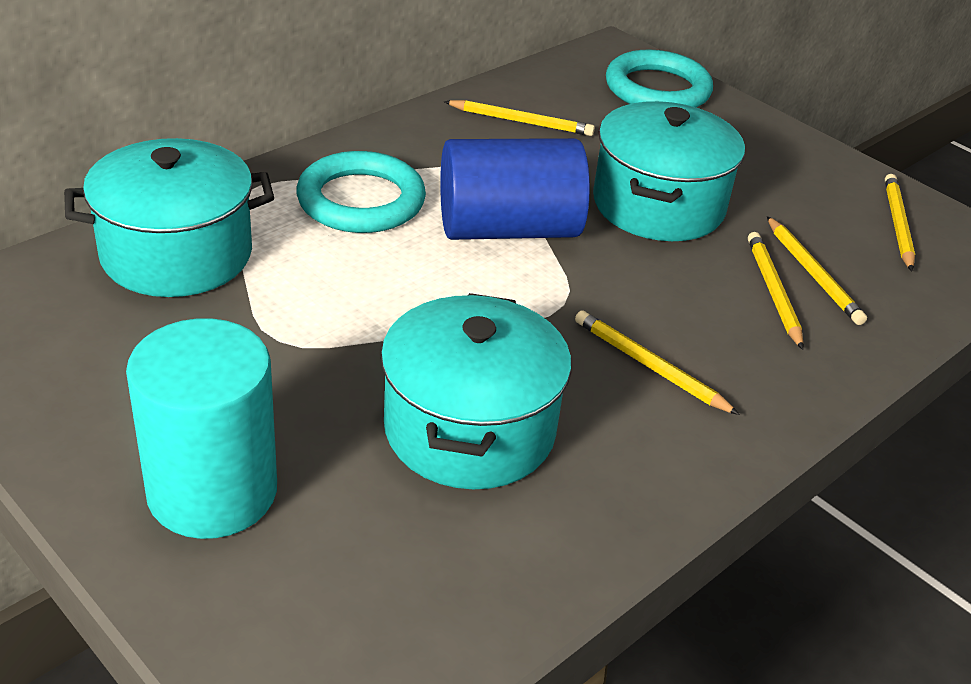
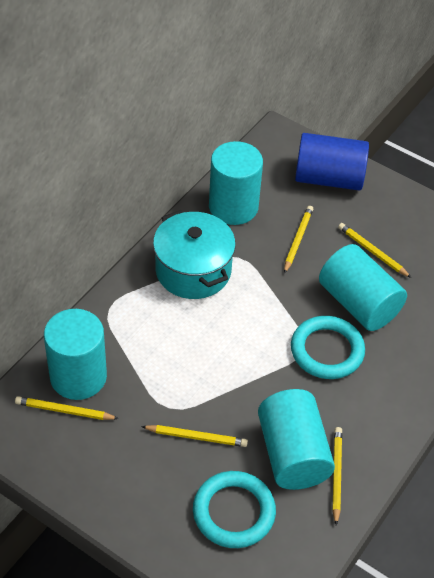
turquoise cylinder: 1 -> 4
turquoise pot: 3 -> 1

